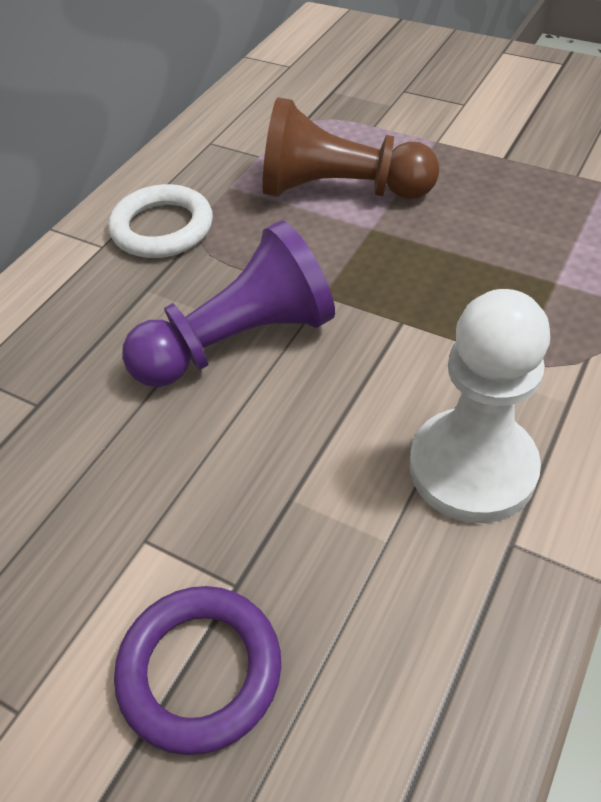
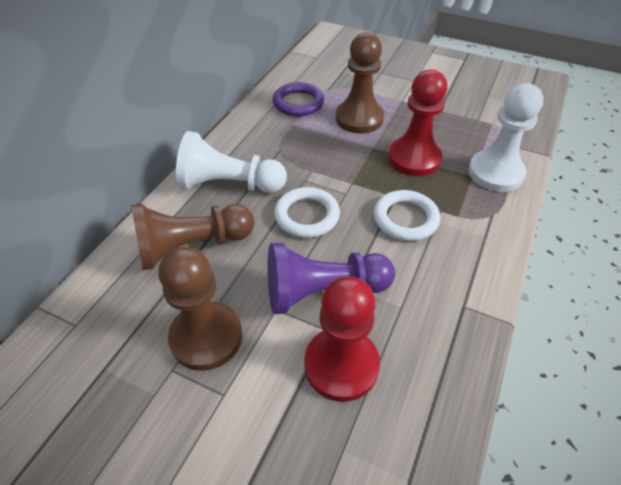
brown pawn: 1 -> 3
red pawn: 0 -> 2
white pawn: 1 -> 2
white ring: 1 -> 2

